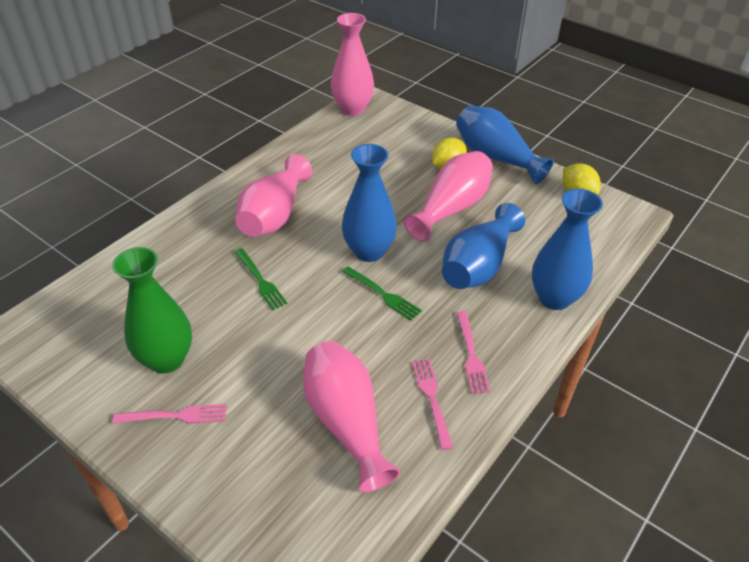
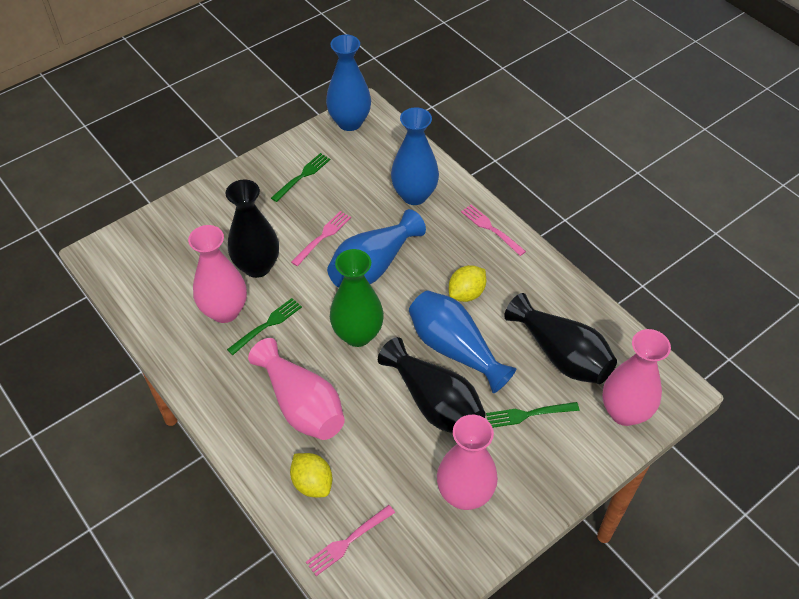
black vase: 0 -> 3
green fork: 2 -> 3

